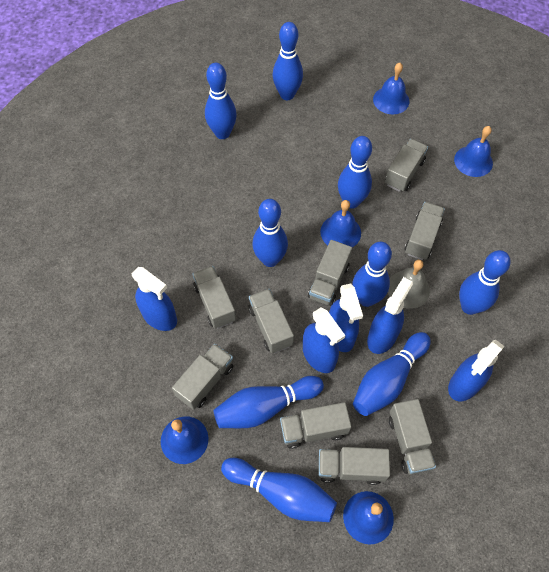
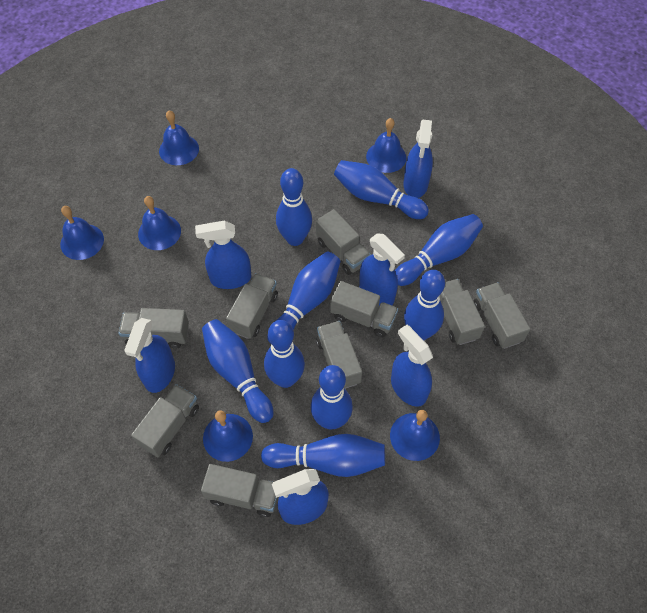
blue bell: 5 -> 6
blue spray bottle: 5 -> 6
grey bell: 1 -> 0

